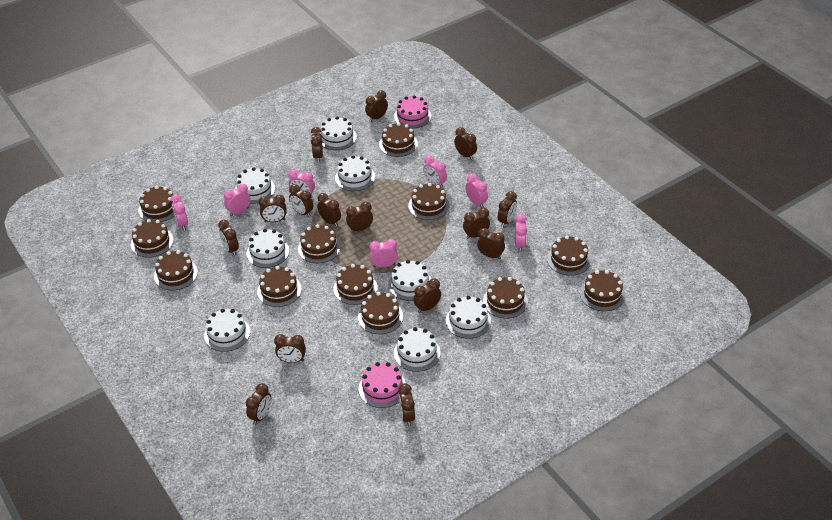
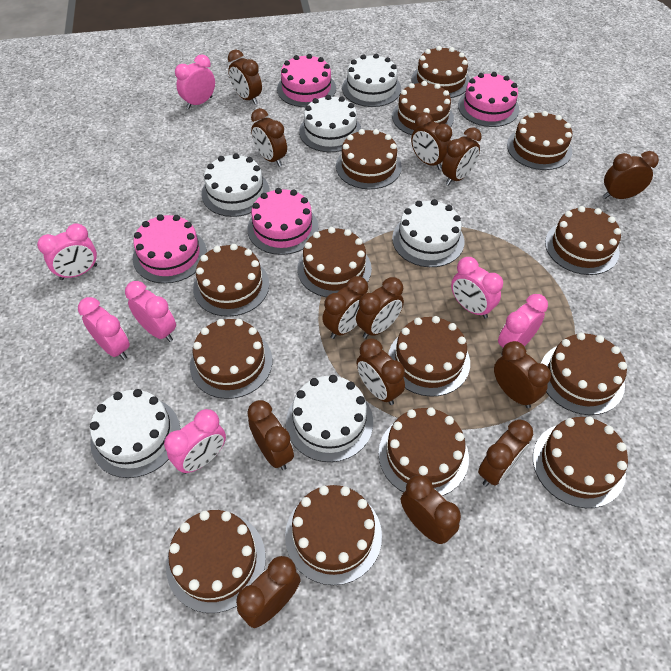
brown cake: 12 -> 14
brown clock: 15 -> 13
pink cake: 2 -> 4
white cake: 8 -> 6

